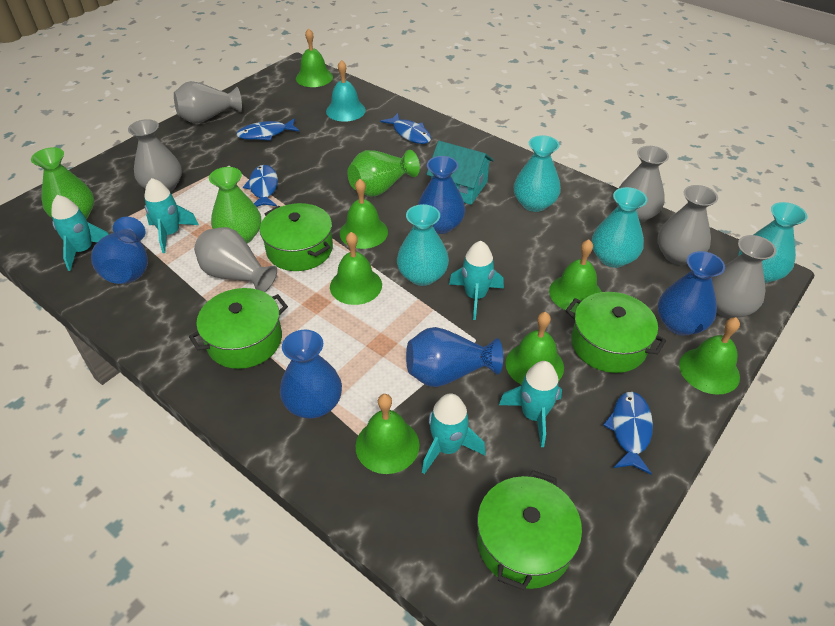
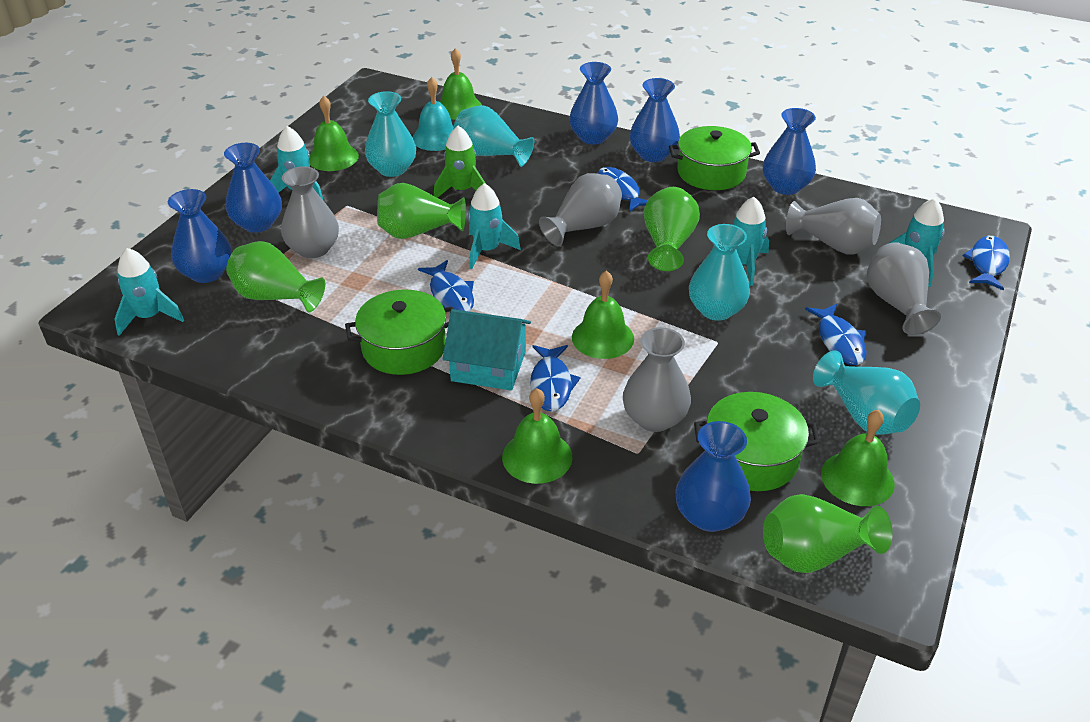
blue fish: 4 -> 5
blue vase: 5 -> 6
green bell: 7 -> 5
green pot: 4 -> 3
green rocket: 0 -> 1
green vase: 3 -> 4
grey vase: 6 -> 5

